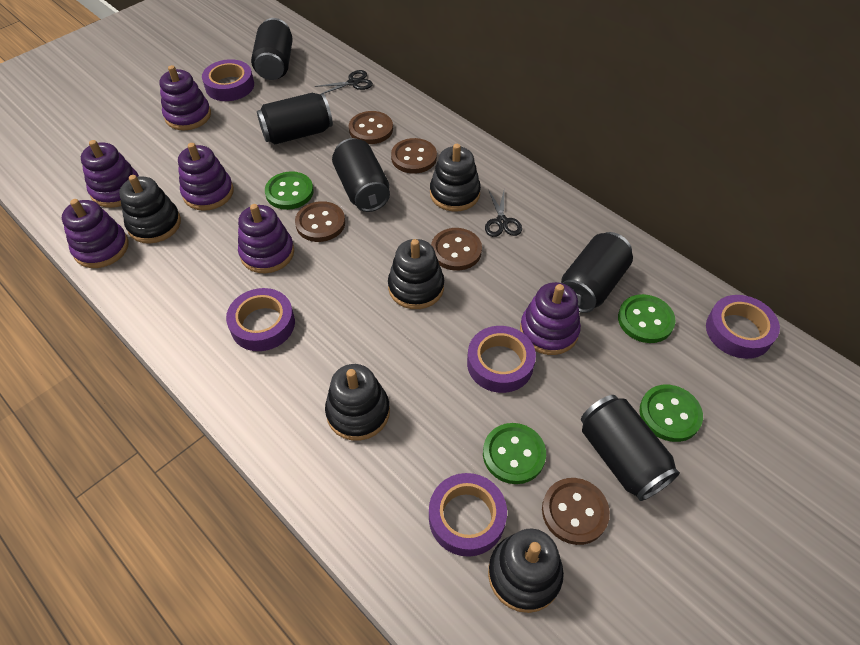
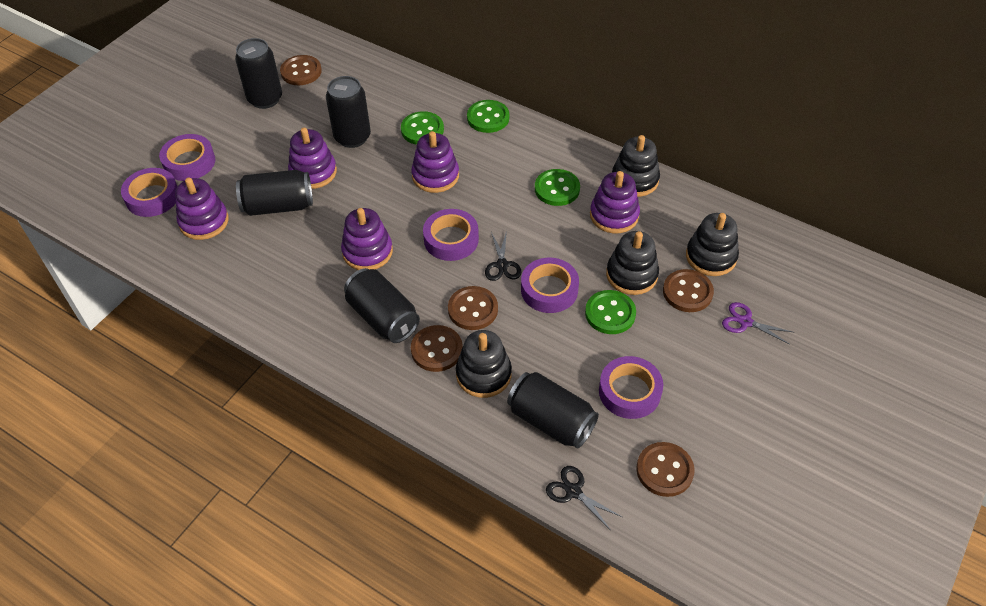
black stacking toy: 5 -> 4
purple scissors: 0 -> 1
purple stacking toy: 6 -> 5

